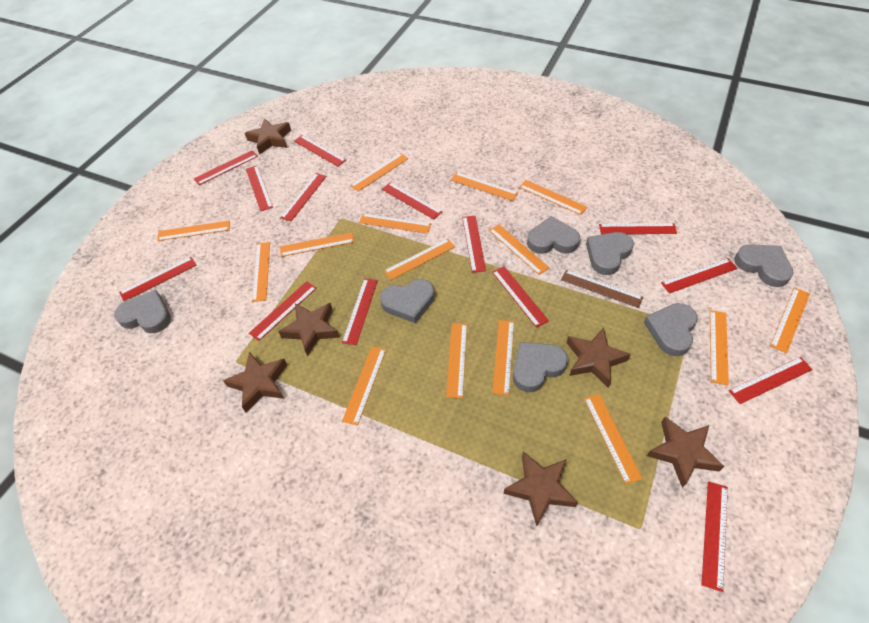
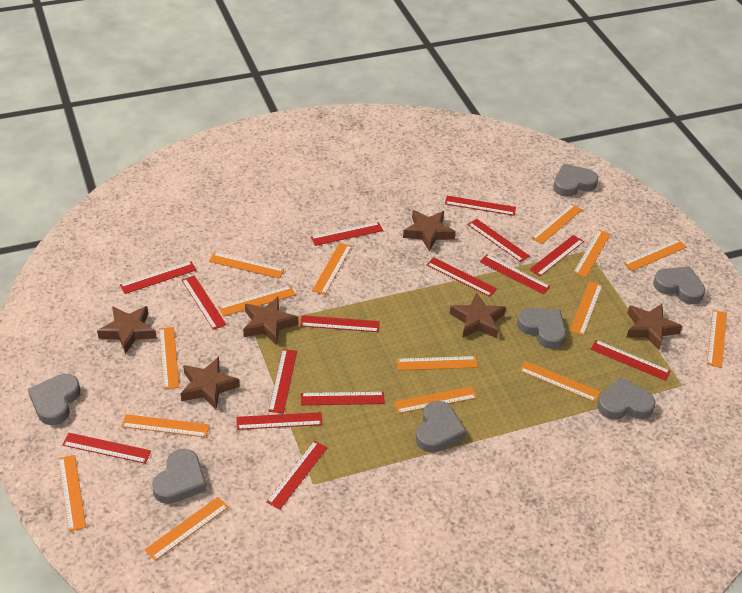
brown ruler: 1 -> 0
red ruler: 14 -> 15

